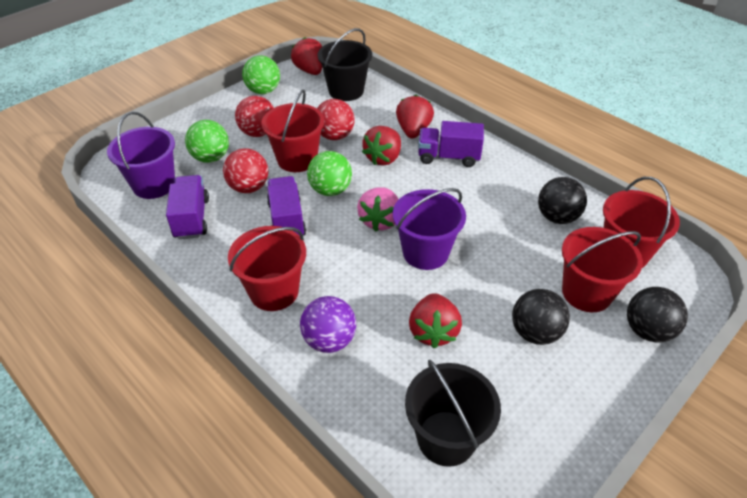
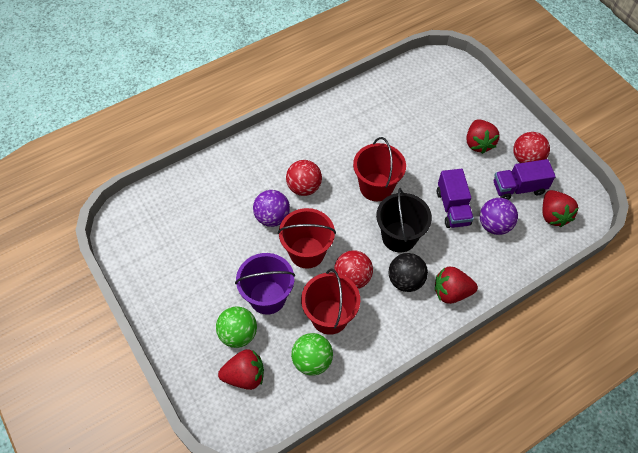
black ball: 3 -> 1
black bucket: 2 -> 1
green ball: 3 -> 2
pink strawberry: 1 -> 0
purple ball: 1 -> 2
purple bucket: 2 -> 1
purple truck: 3 -> 2
red bucket: 4 -> 3

